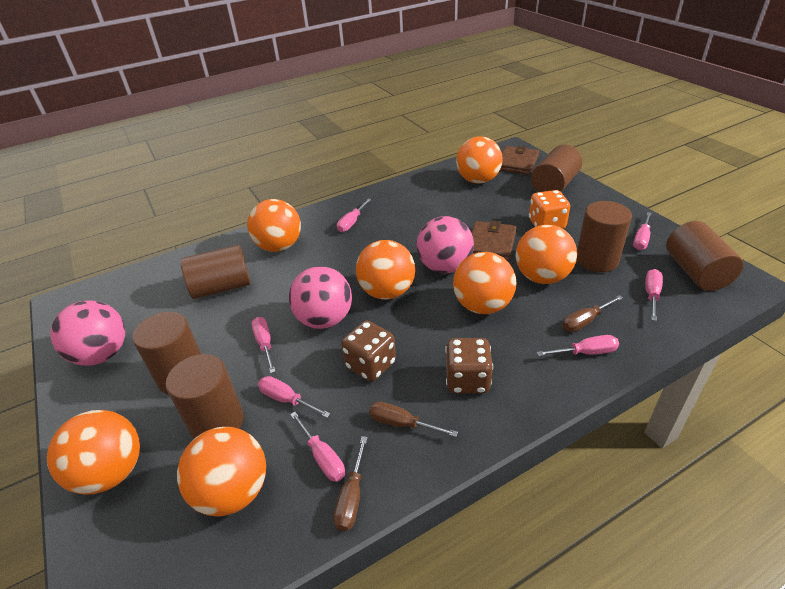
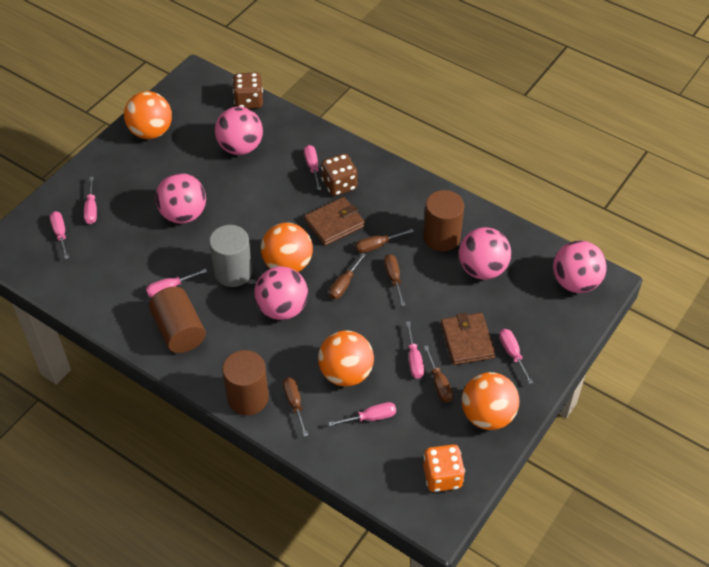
brown cylinder: 6 -> 3
brown screwdriver: 3 -> 5
grey cylinder: 0 -> 1
orange ball: 7 -> 4
pink ball: 3 -> 5

